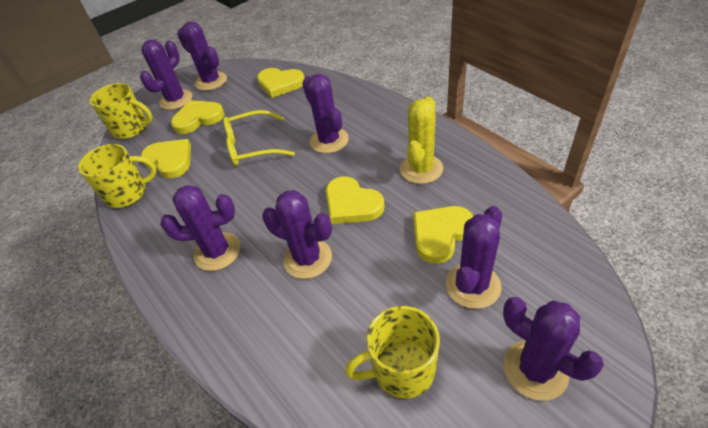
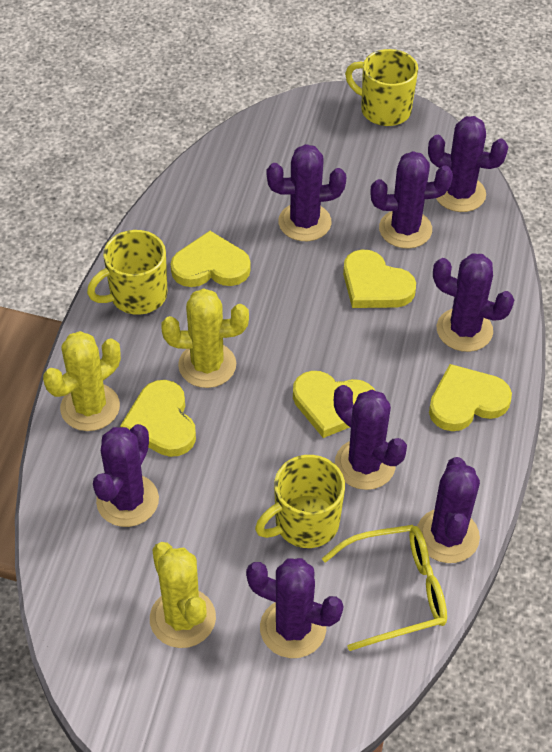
purple cactus: 7 -> 8
yellow cactus: 1 -> 3

